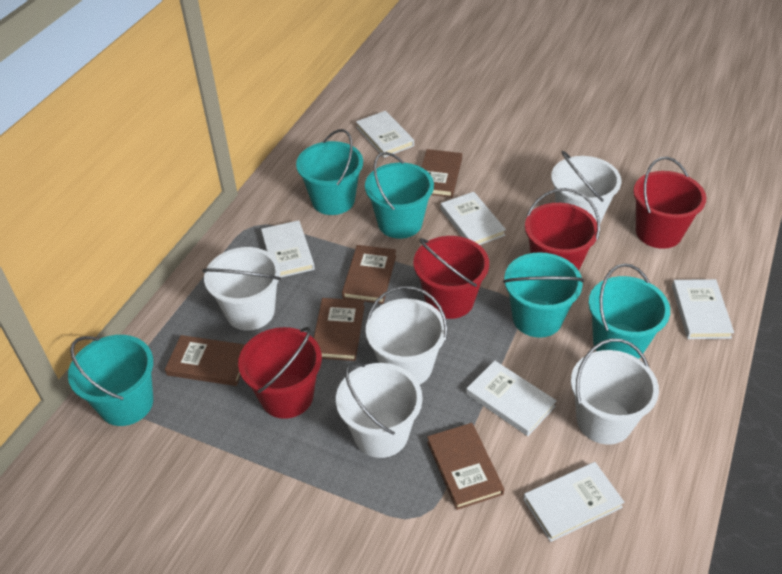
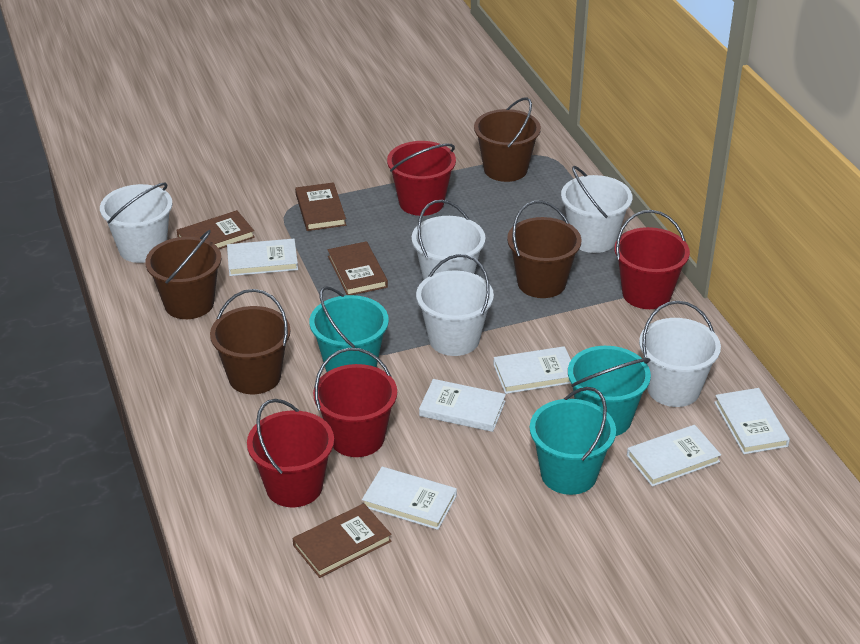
brown book: 5 -> 4
brown bucket: 0 -> 4
turquoise bucket: 5 -> 3

